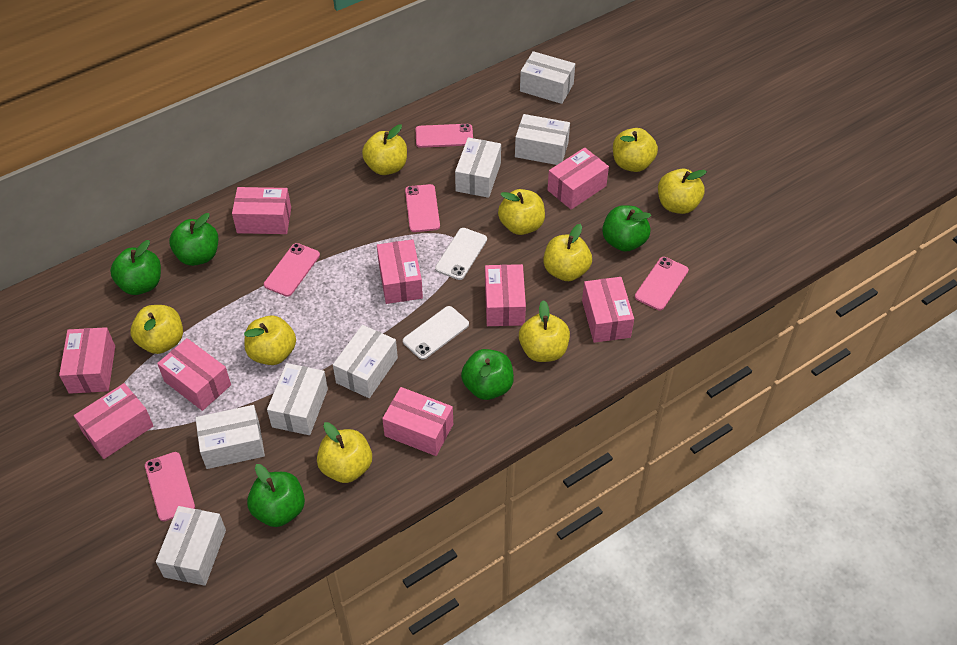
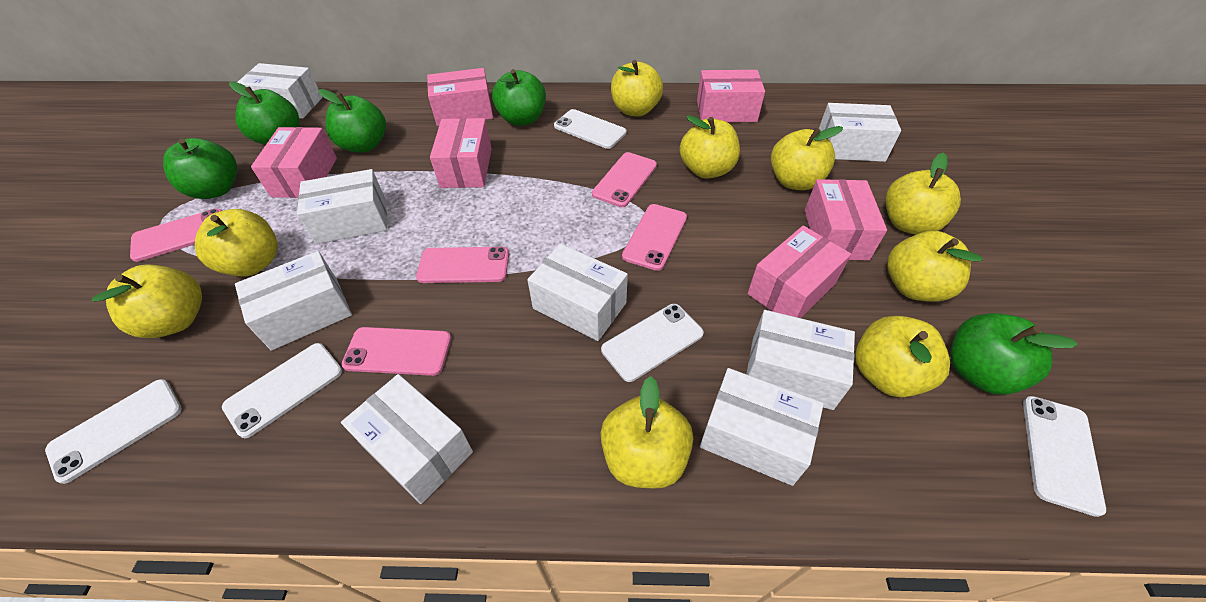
pink box: 9 -> 6
white box: 7 -> 8
white phone: 2 -> 5

